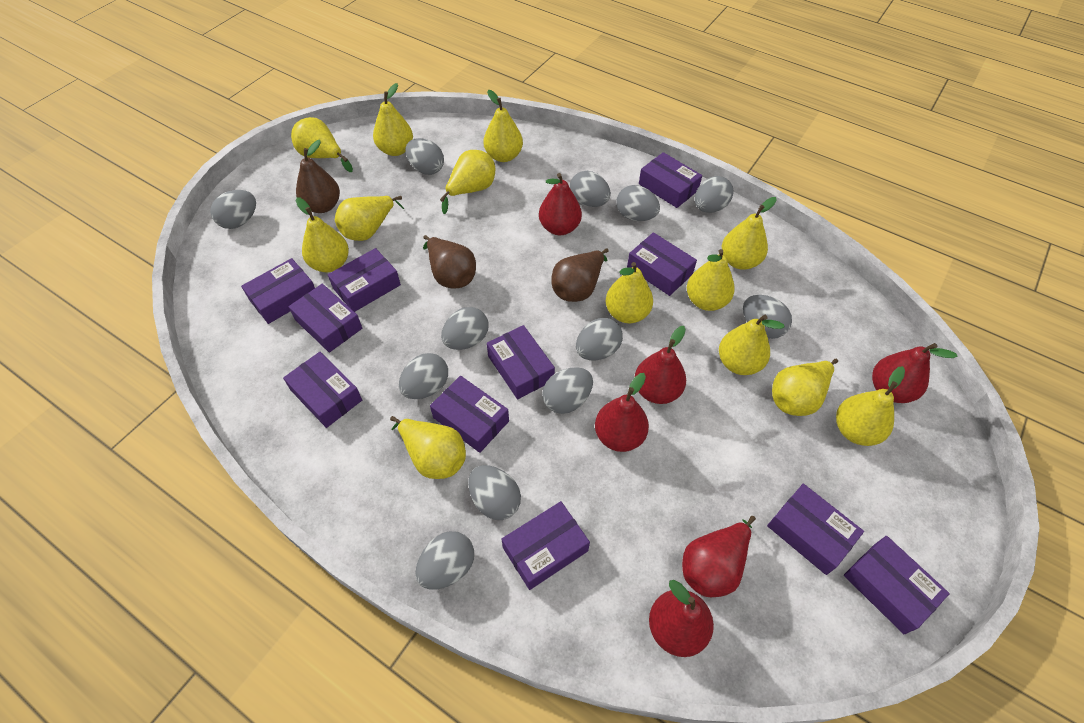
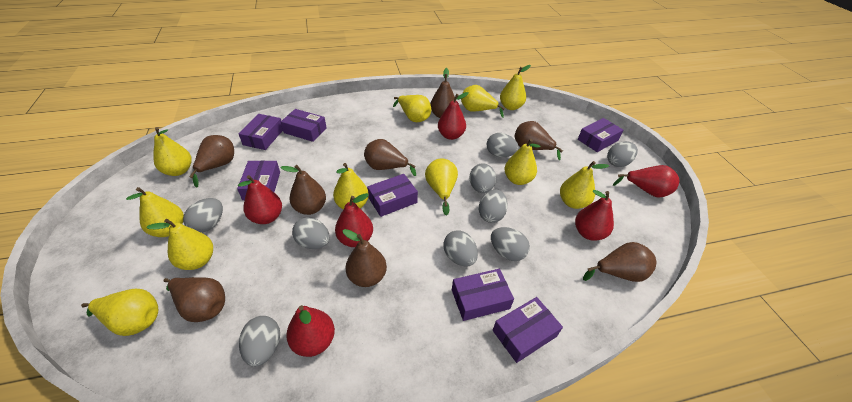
brown pear: 3 -> 8
grey egg: 12 -> 9
purple box: 11 -> 7
yellow pear: 13 -> 11

